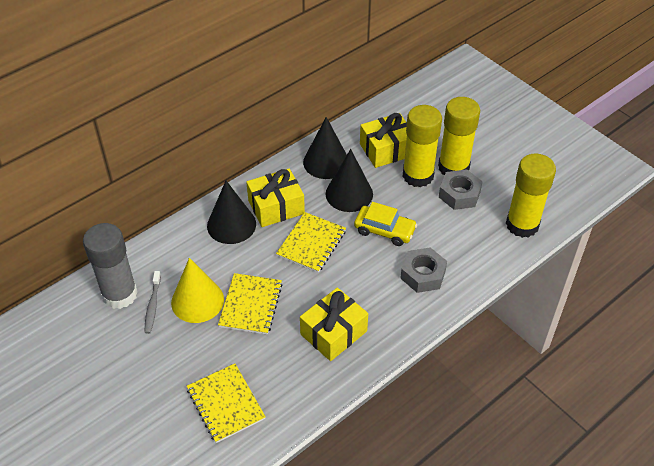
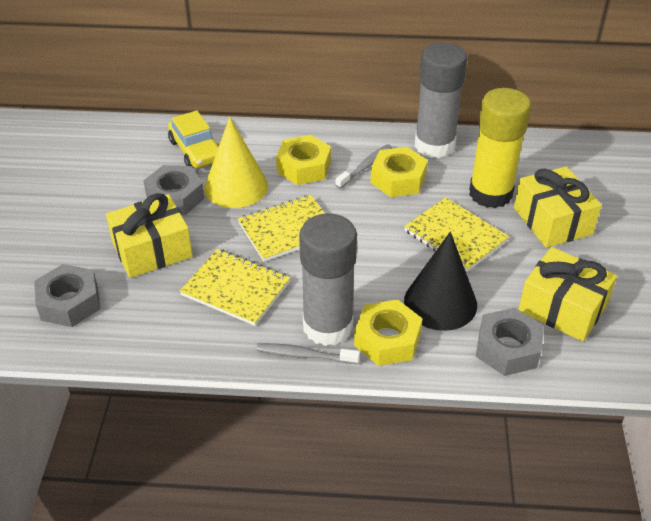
black cone: 3 -> 1
grey glue stick: 1 -> 2
grey nut: 2 -> 3
grey toothbrush: 1 -> 2
yellow glue stick: 3 -> 1
yellow nut: 0 -> 3

